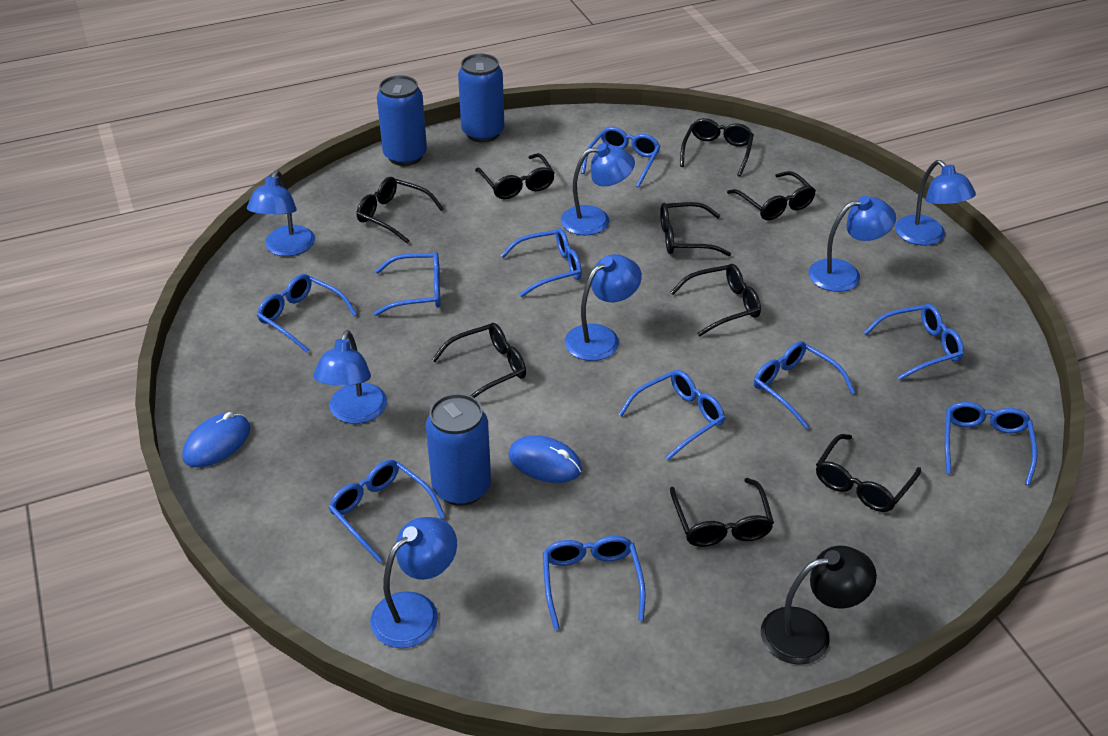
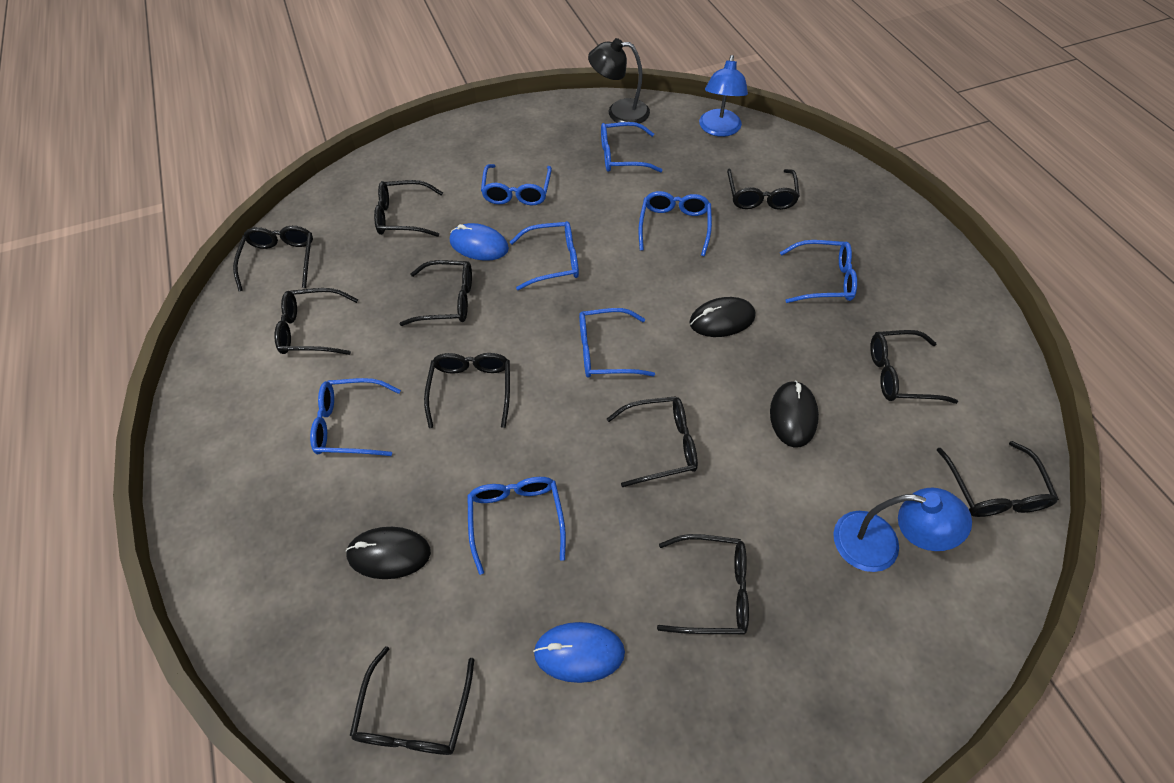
black glasses: 9 -> 11
black mouse: 0 -> 3
blue can: 3 -> 0
blue glasses: 10 -> 8
blue lamp: 7 -> 2

